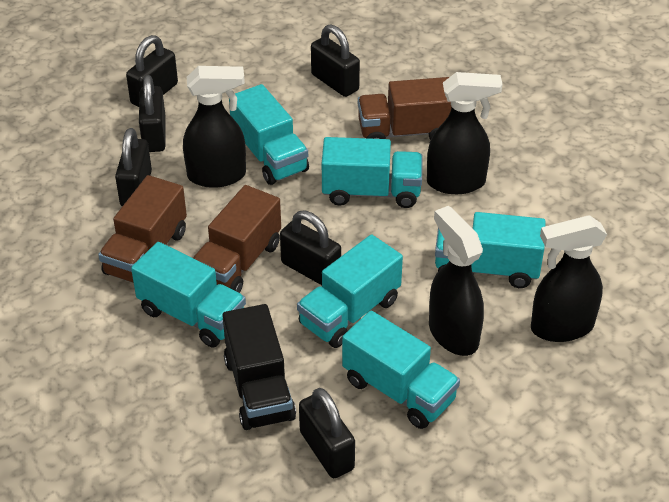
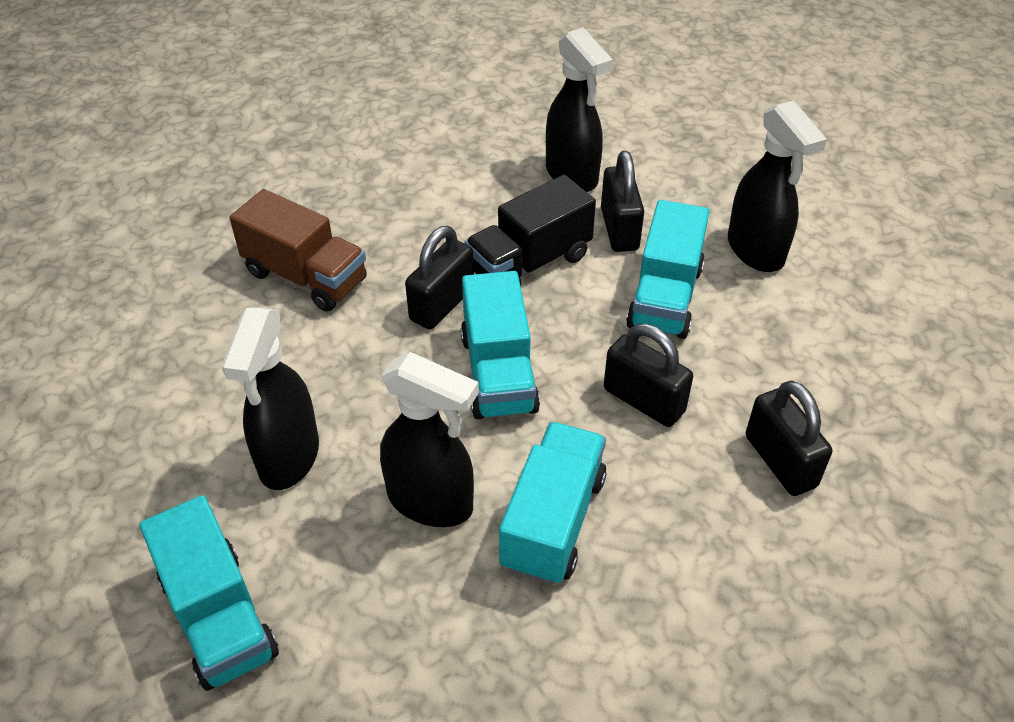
black padlock: 6 -> 4
brown truck: 3 -> 1
turquoise truck: 6 -> 4

